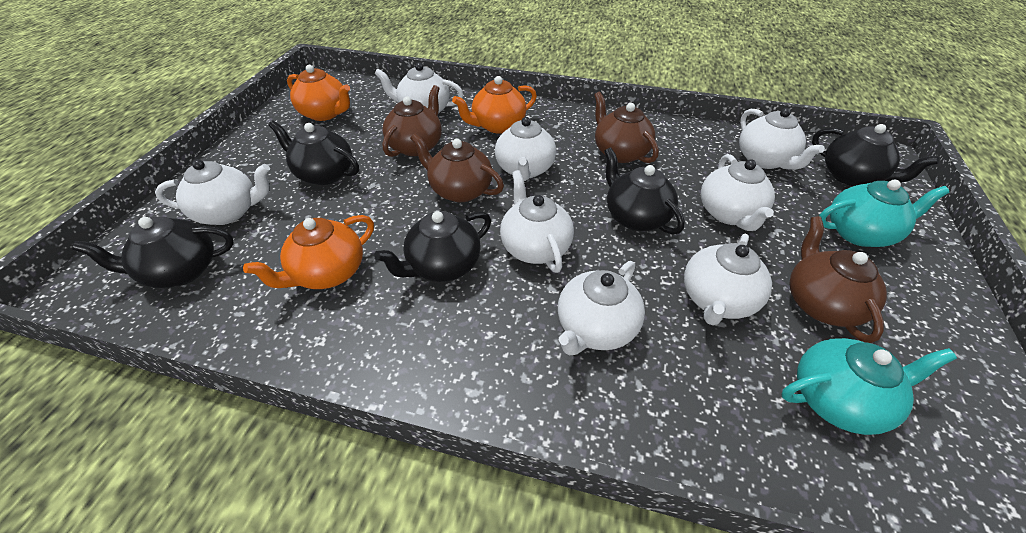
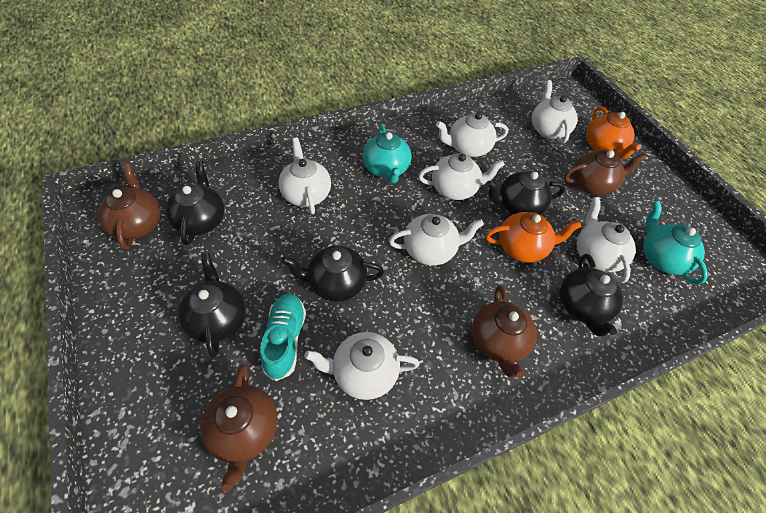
orange teapot: 3 -> 2
turquoise shoe: 0 -> 1
white teapot: 8 -> 7

